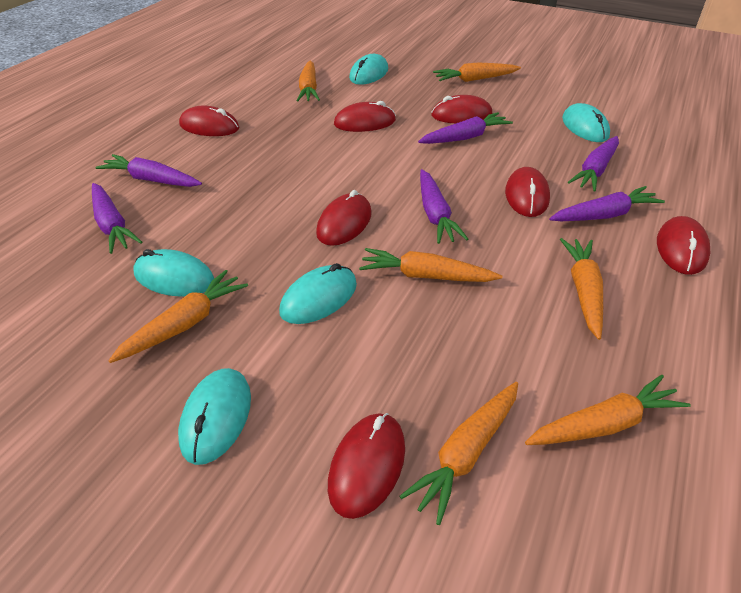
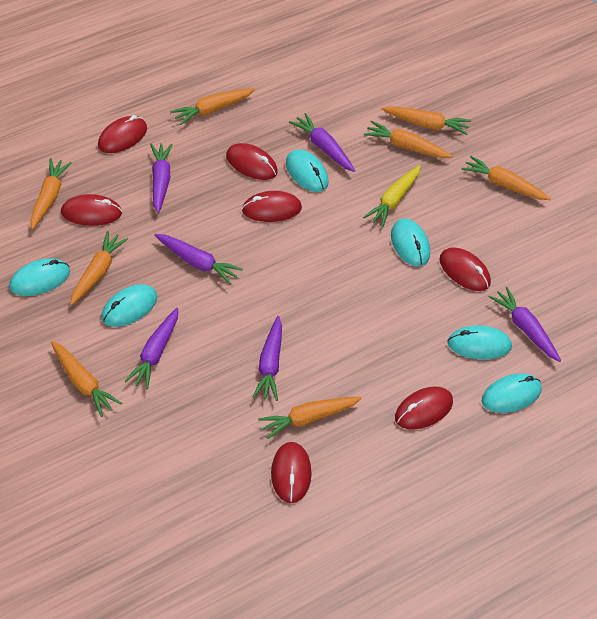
orange carrot: 7 -> 8
turquoise mouse: 5 -> 6
yellow carrot: 0 -> 1

